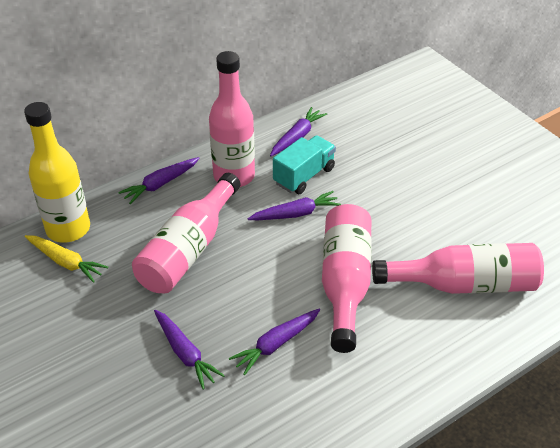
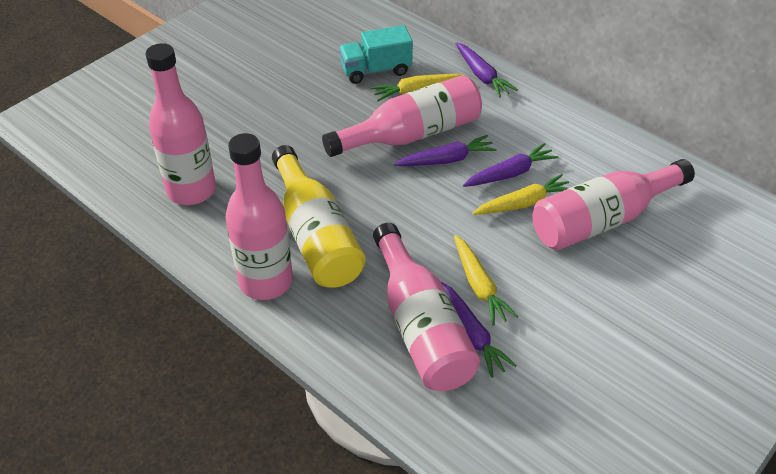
pink bottle: 4 -> 5
purple carrot: 5 -> 4
yellow carrot: 1 -> 3

